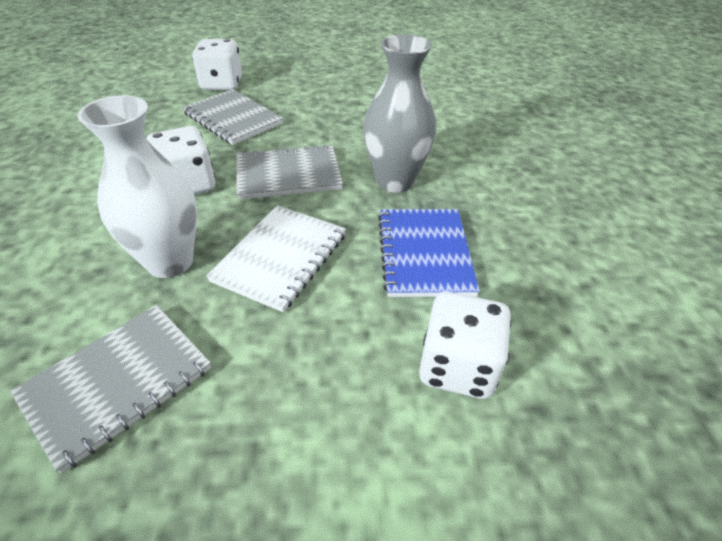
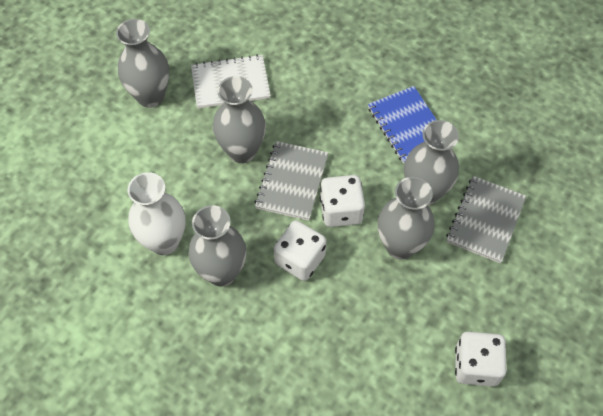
grey notebook: 3 -> 2
grey vase: 1 -> 5

